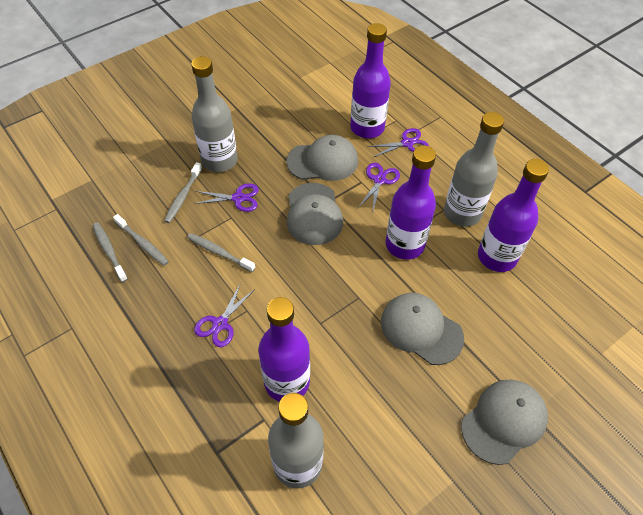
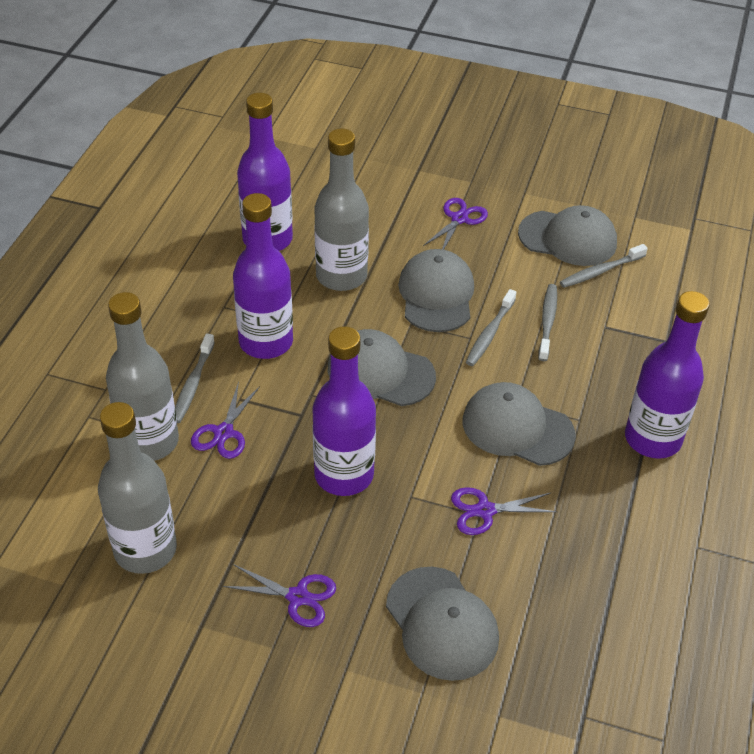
grey cap: 4 -> 5

